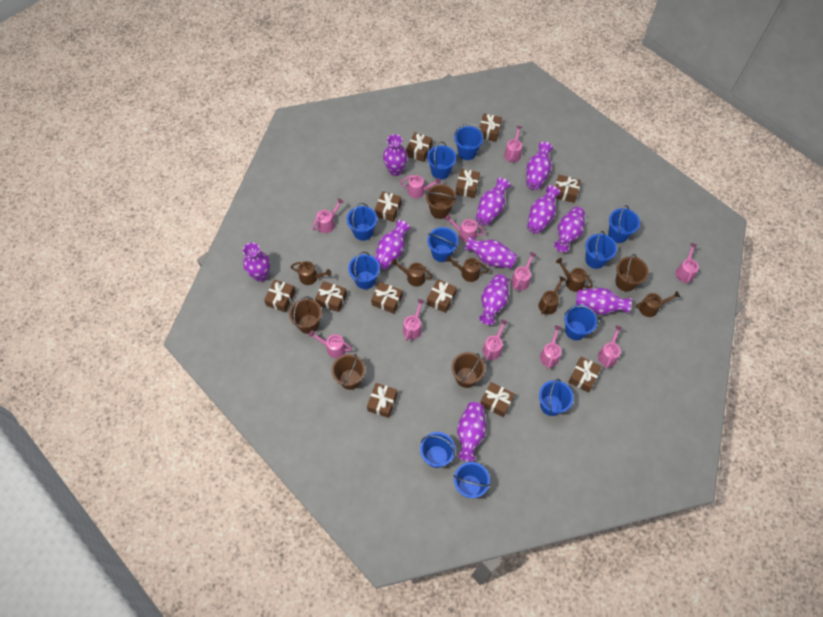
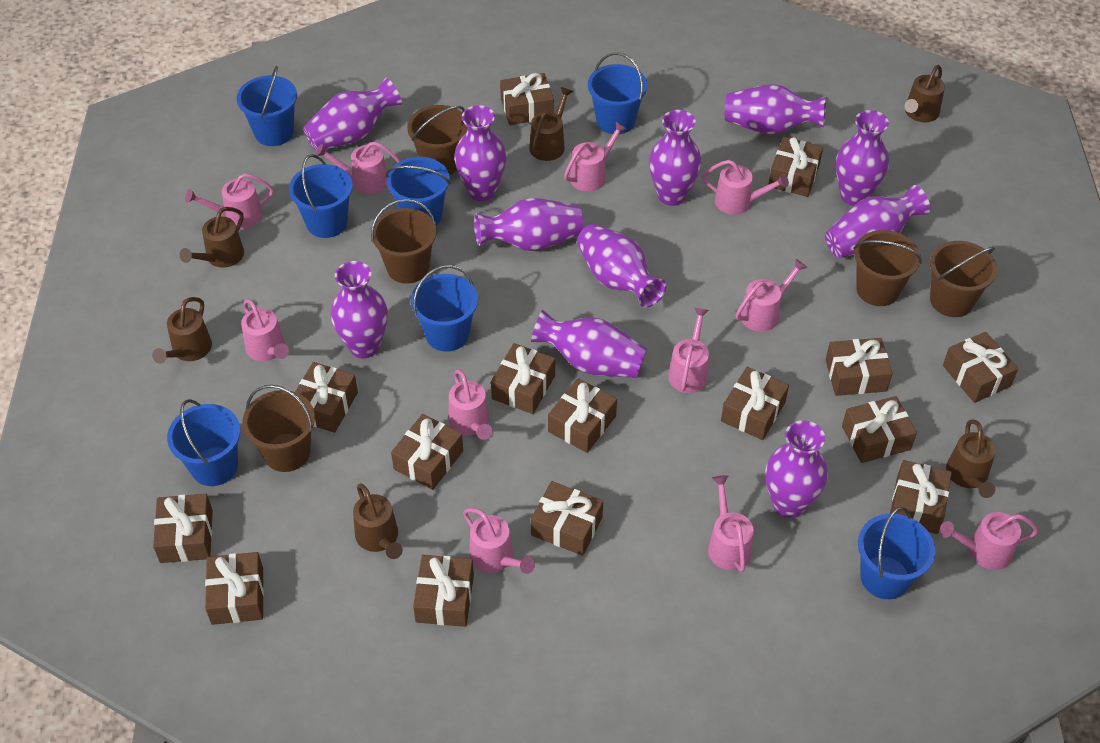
blue bucket: 11 -> 7
brown gift: 12 -> 15

